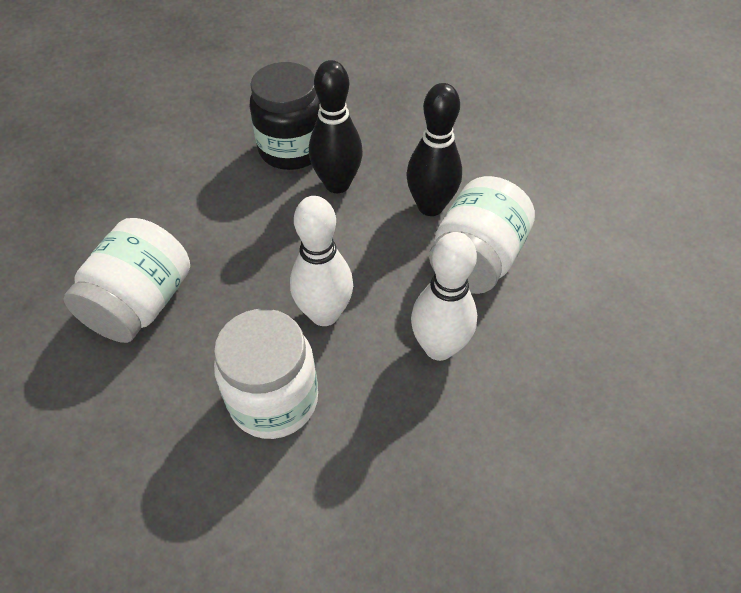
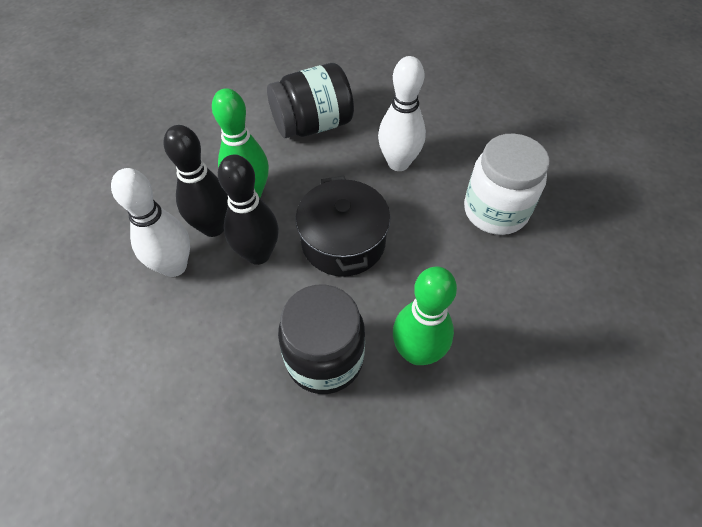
black jar: 1 -> 2
black pot: 0 -> 1
green bowling pin: 0 -> 2
white jar: 3 -> 1

